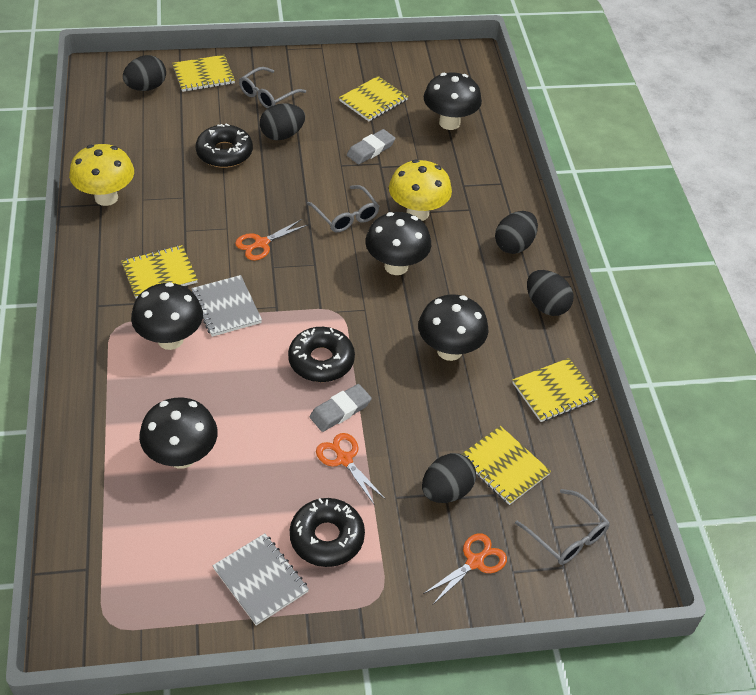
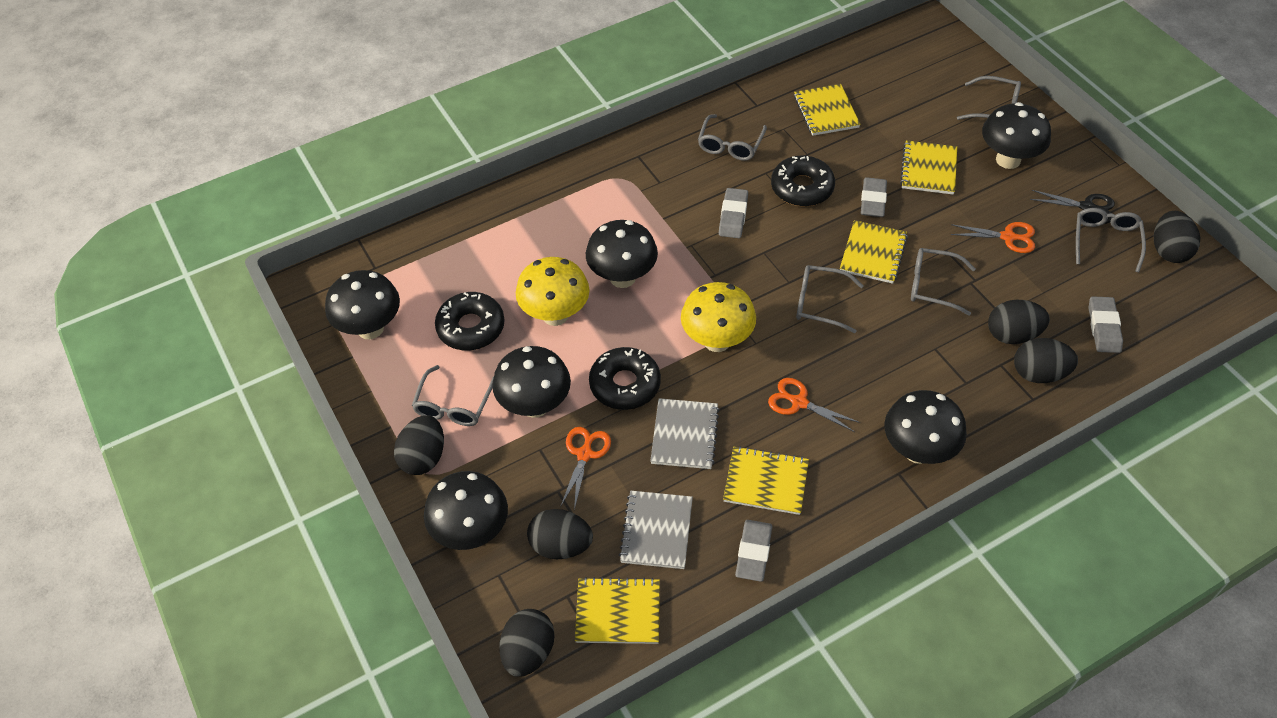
black egg: 5 -> 6
black mushroom: 5 -> 6
black scissors: 0 -> 1
grey eraser: 2 -> 4
grey glasses: 3 -> 6

